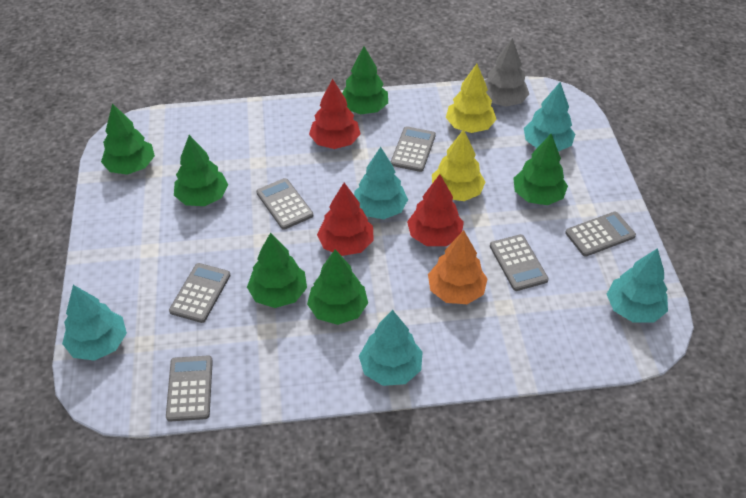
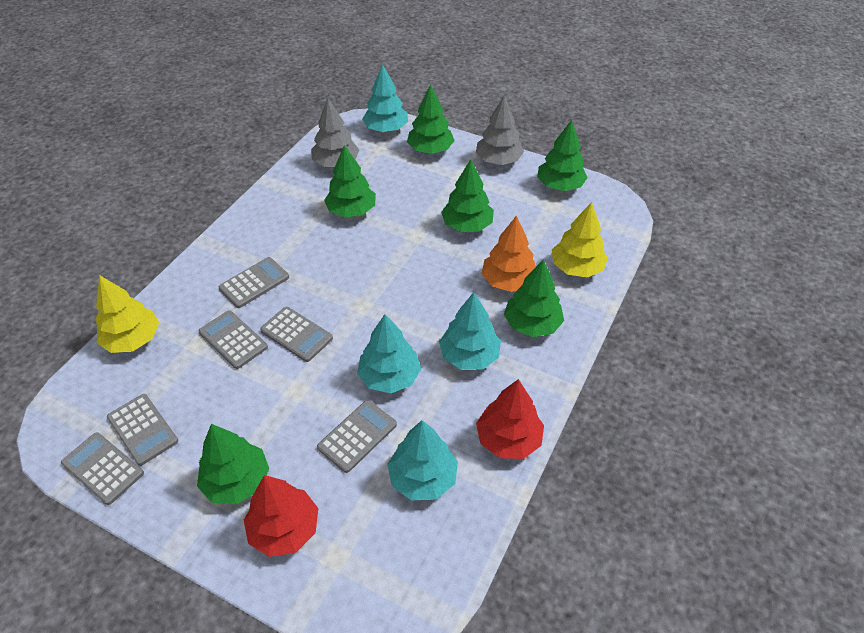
grey tree: 1 -> 2
red tree: 3 -> 2
turquoise tree: 5 -> 4

